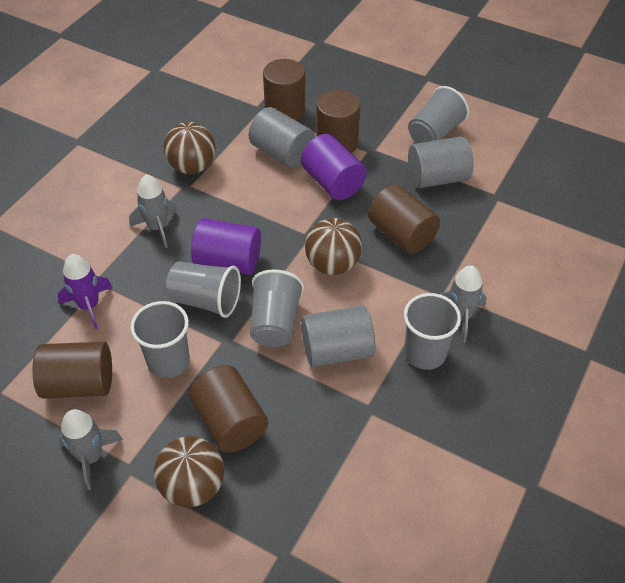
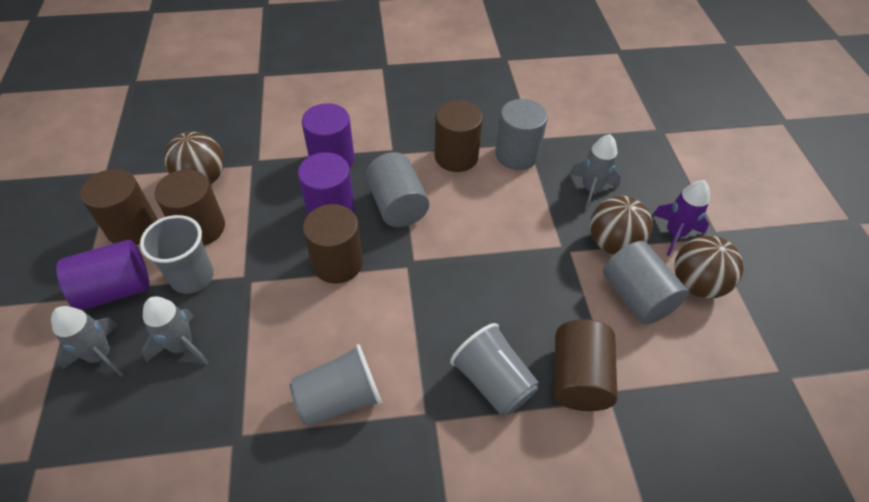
grey cup: 5 -> 3
purple cylinder: 2 -> 3

